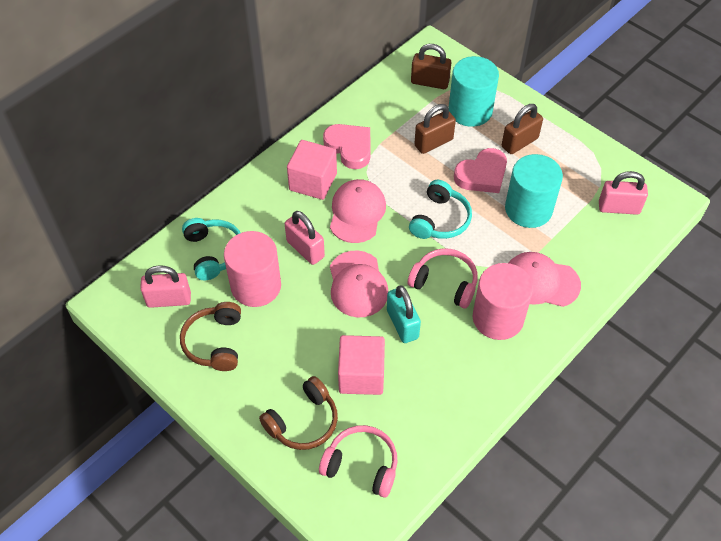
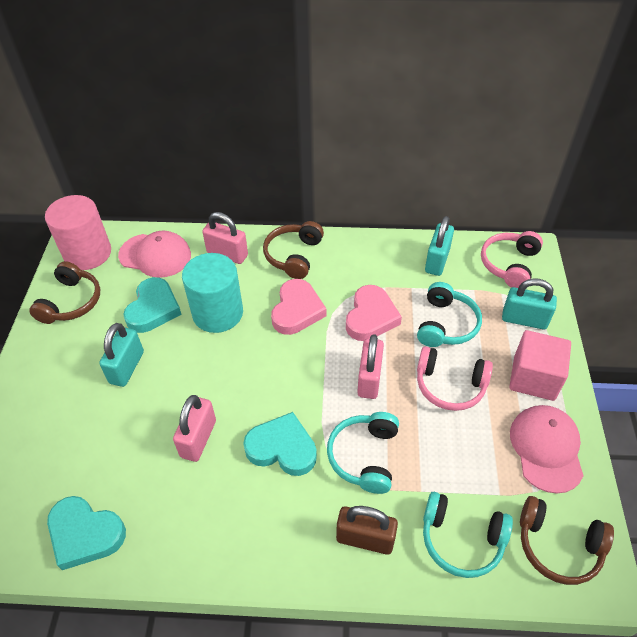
brown headphones: 2 -> 3
brown padlock: 3 -> 1
pink cap: 3 -> 2
pink cube: 2 -> 1
pink cylinder: 2 -> 1
turquoise cylinder: 2 -> 1
turquoise headphones: 2 -> 3
turquoise heart: 0 -> 3
turquoise padlock: 1 -> 3

